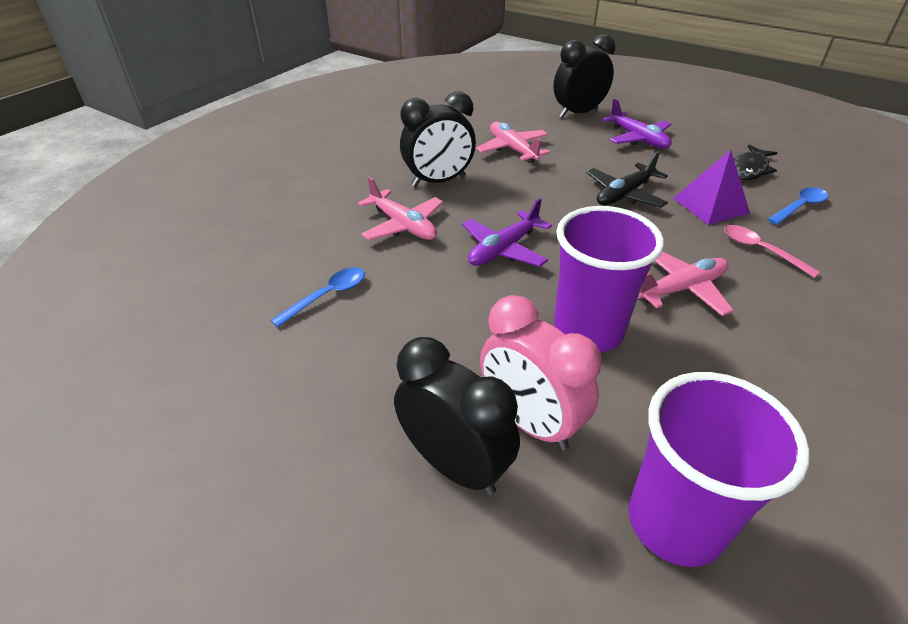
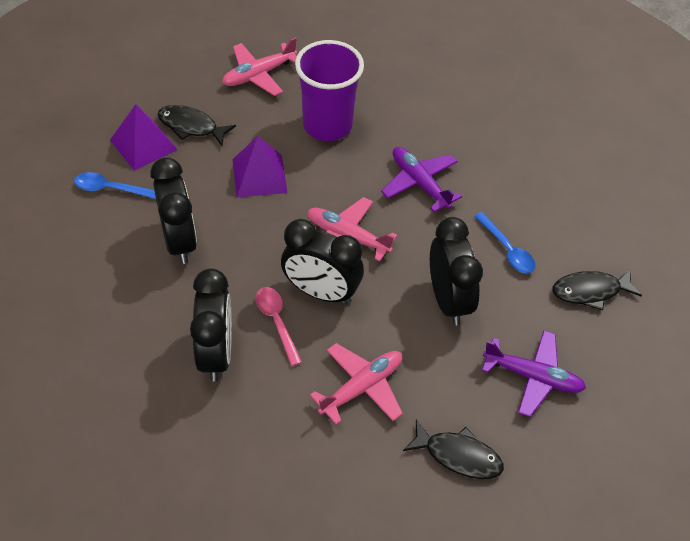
black clock: 3 -> 4
black fish: 1 -> 3
black plane: 1 -> 0
pink clock: 1 -> 0
purple cup: 2 -> 1
purple pyramid: 1 -> 2

